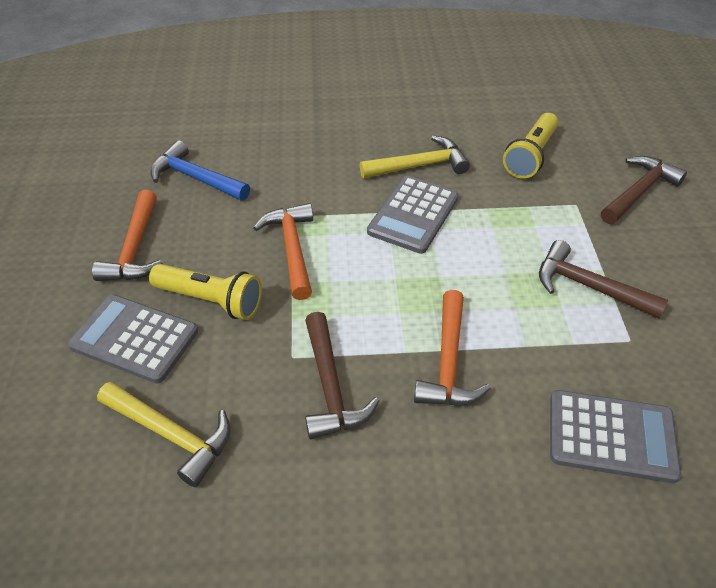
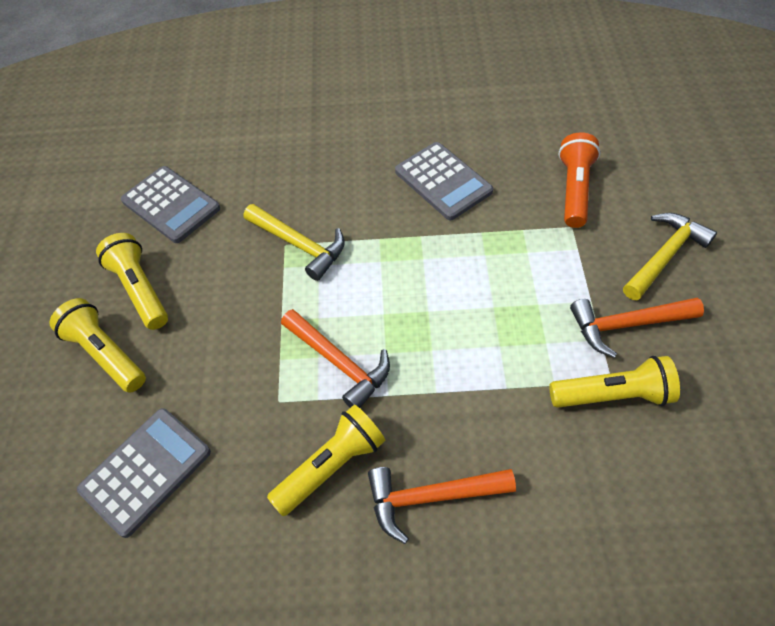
blue hammer: 1 -> 0
brown hammer: 3 -> 0
orange flashlight: 0 -> 1
yellow flashlight: 2 -> 4

